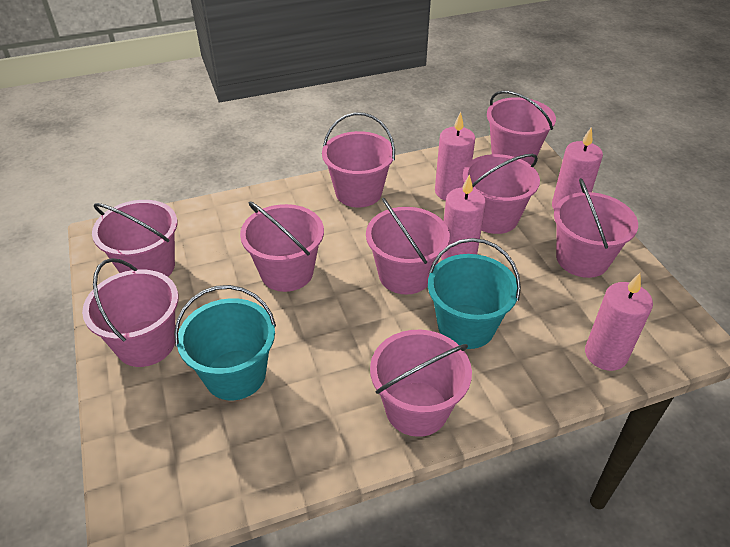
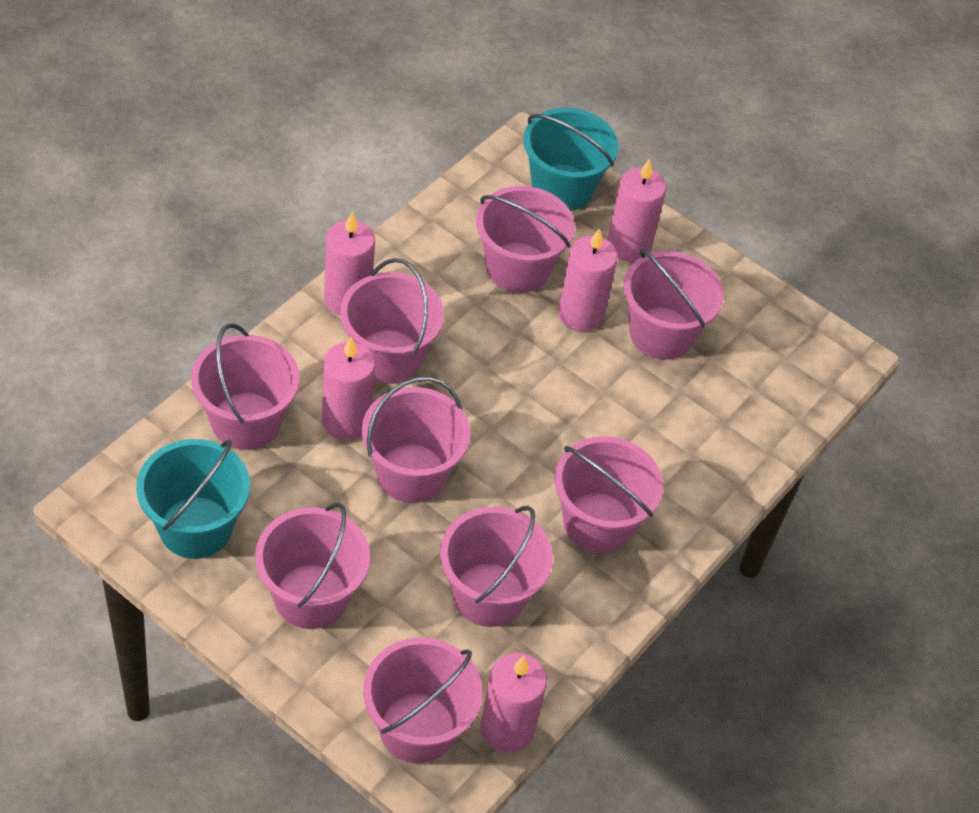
pink candle: 4 -> 5

